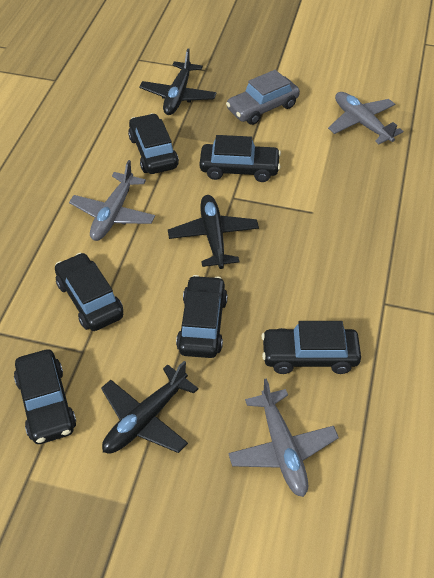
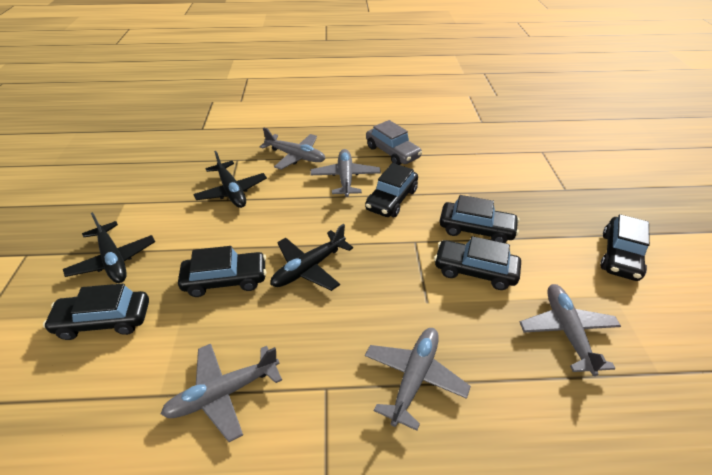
grey plane: 3 -> 5

